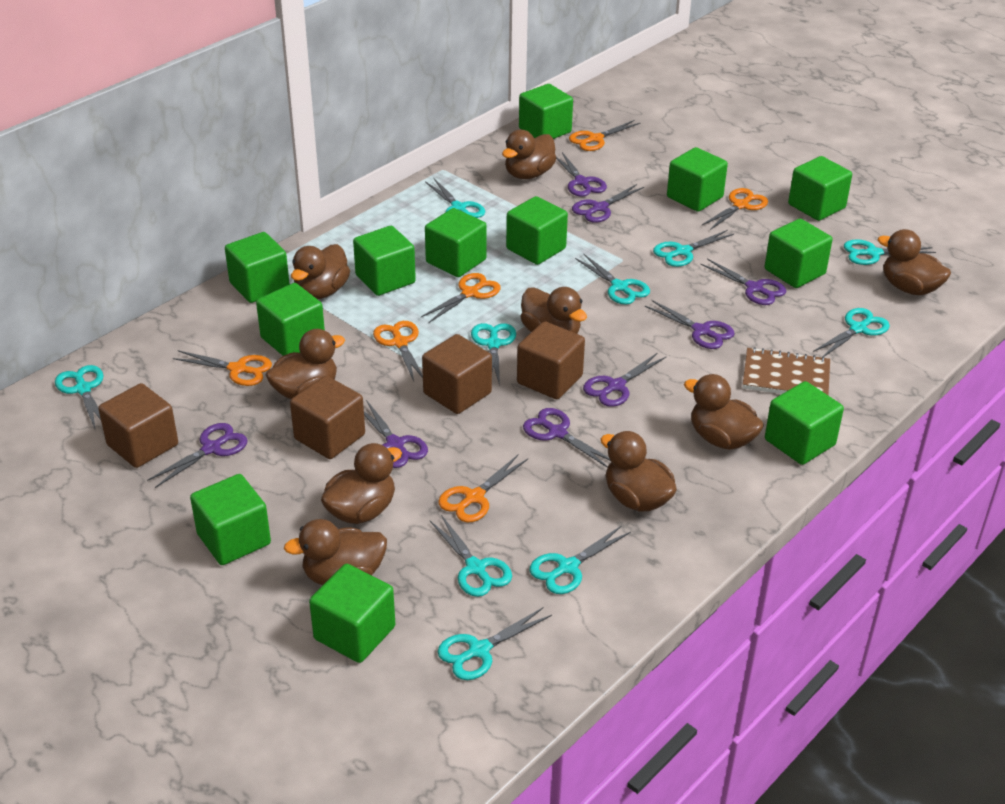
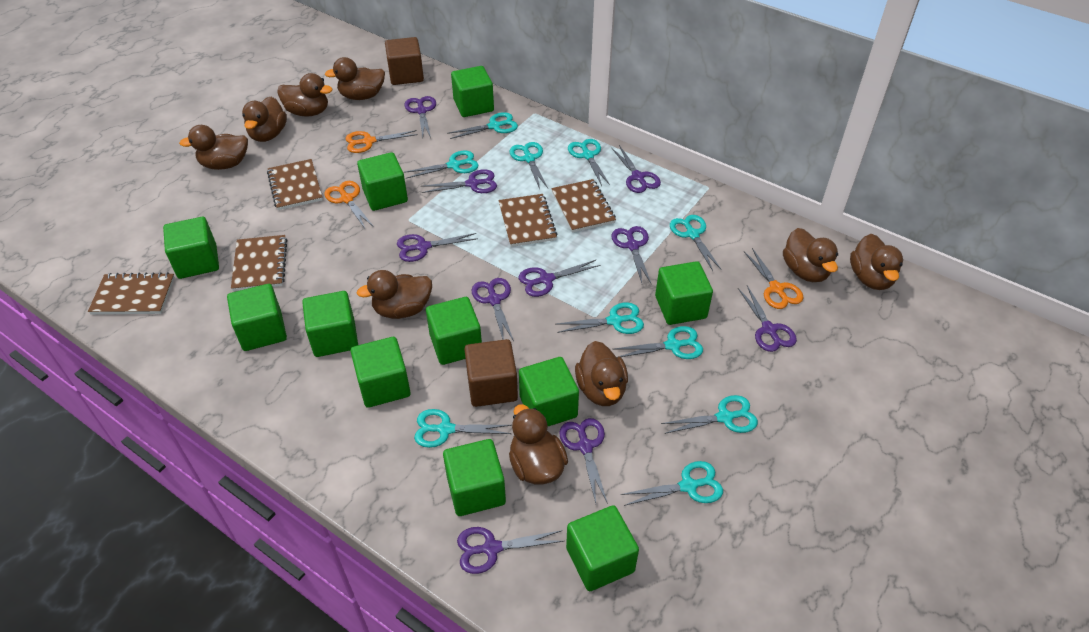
brown cube: 4 -> 2
brown notebook: 1 -> 5
green cube: 12 -> 11
orange scissors: 6 -> 3
purple scissors: 8 -> 10

